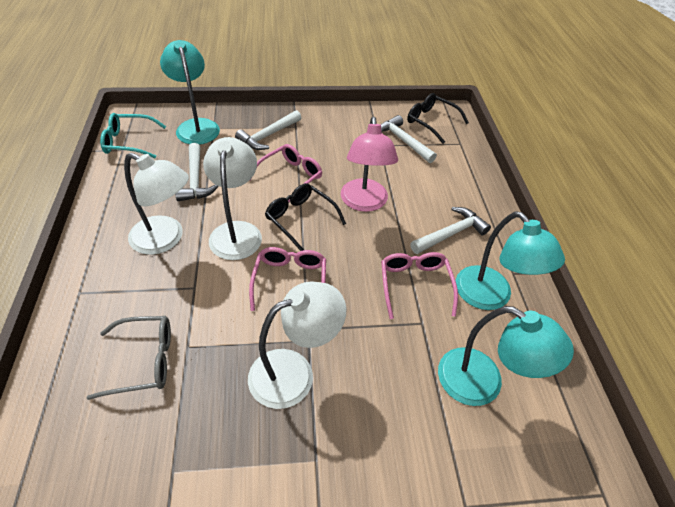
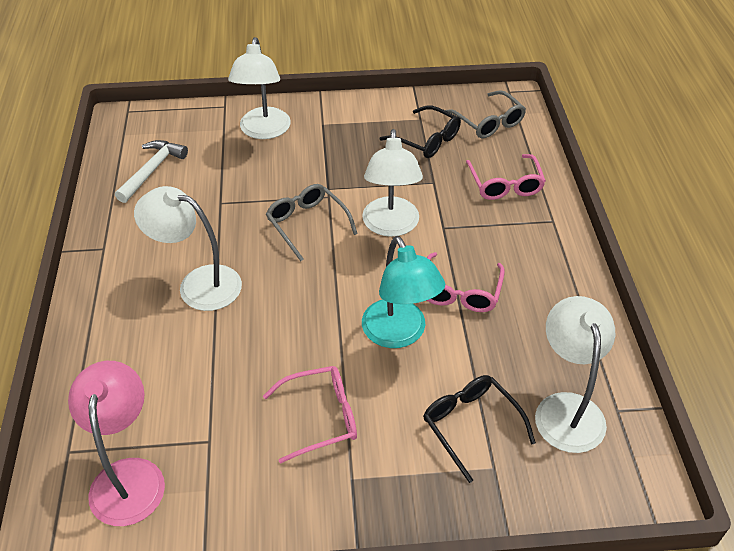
grey glasses: 1 -> 2
turquoise glasses: 1 -> 0
turquoise lamp: 3 -> 1
white hammer: 4 -> 1
white lamp: 3 -> 4

